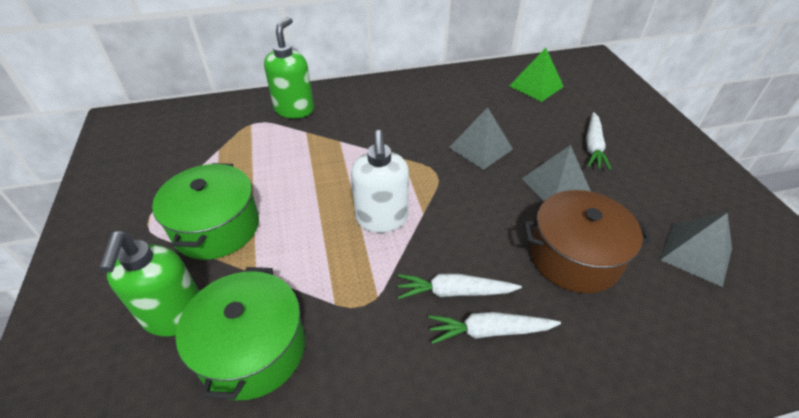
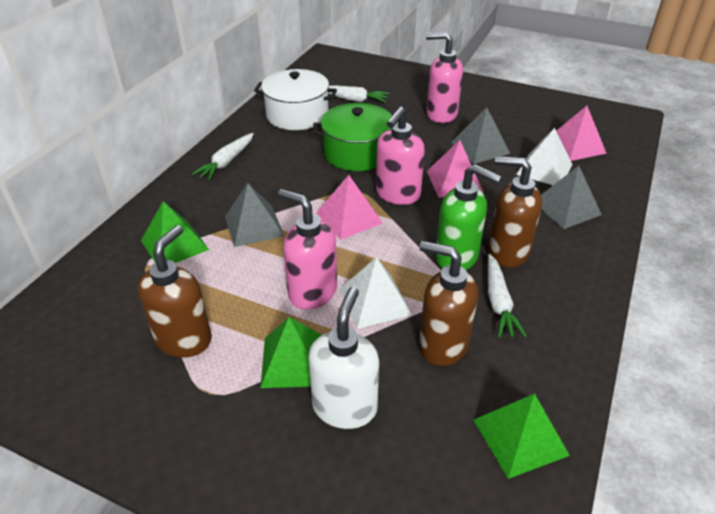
brown pot: 1 -> 0
brown soap dispenser: 0 -> 3
green pot: 2 -> 1
green pyramid: 1 -> 3
green soap dispenser: 2 -> 1
pink pyramid: 0 -> 3
pink soap dispenser: 0 -> 3
white pot: 0 -> 1
white pyramid: 0 -> 2

